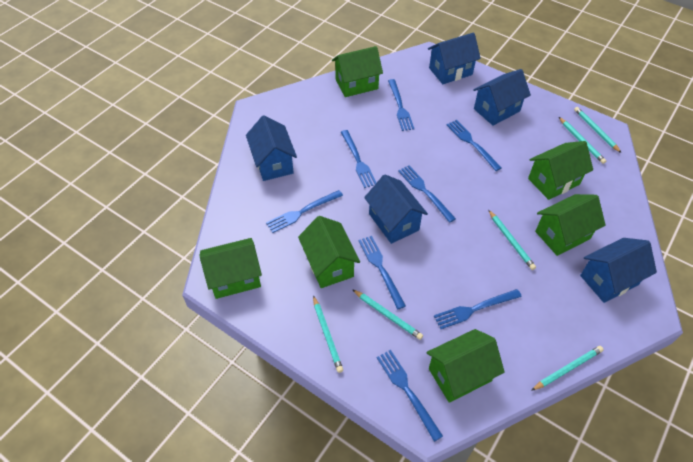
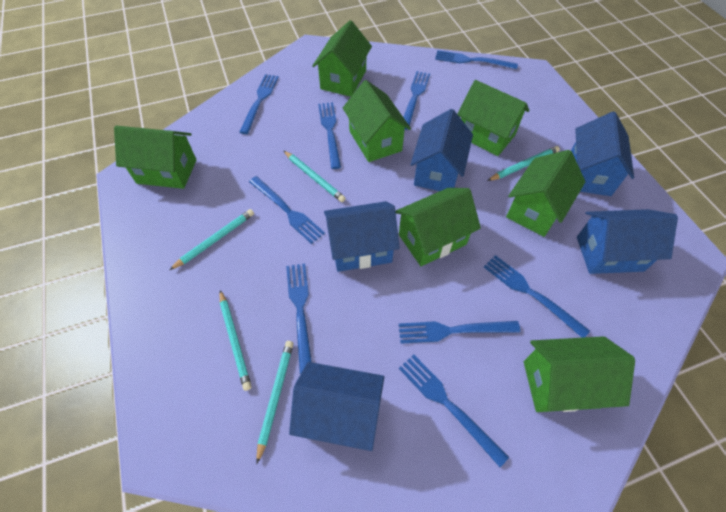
blue fork: 8 -> 9
green house: 6 -> 7
turquoise pencil: 6 -> 5

